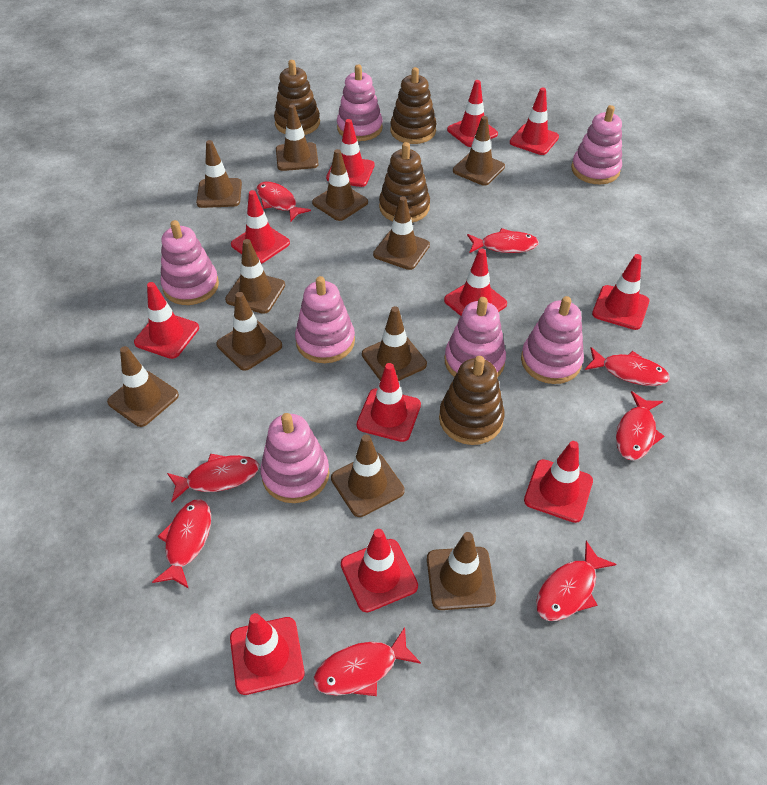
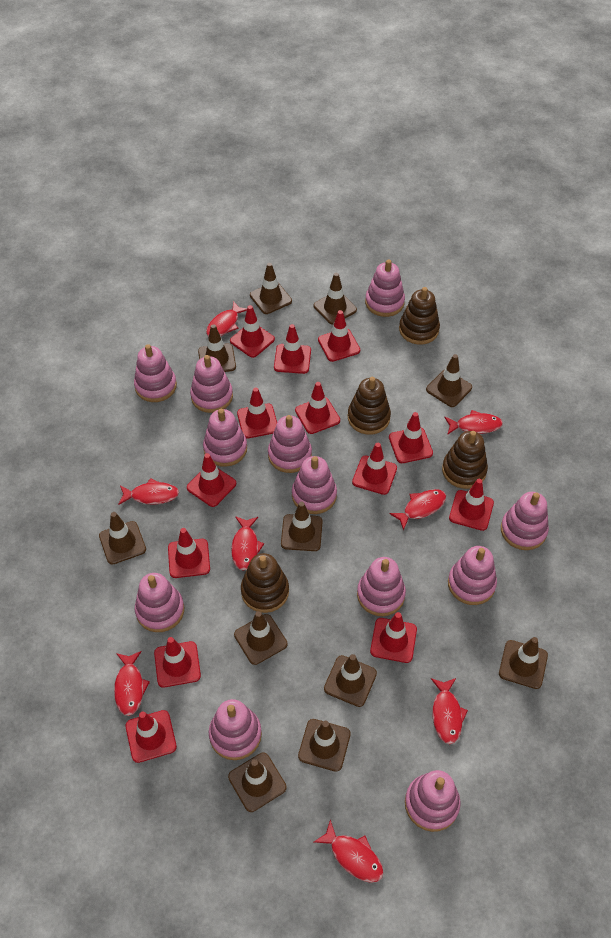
pink stacking toy: 7 -> 12
red traffic cone: 11 -> 13

